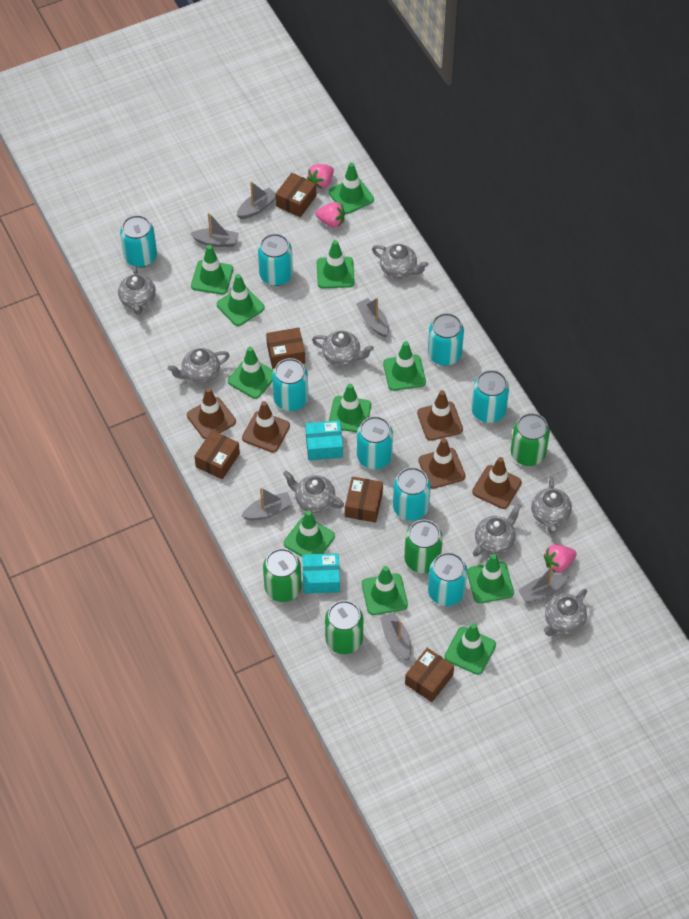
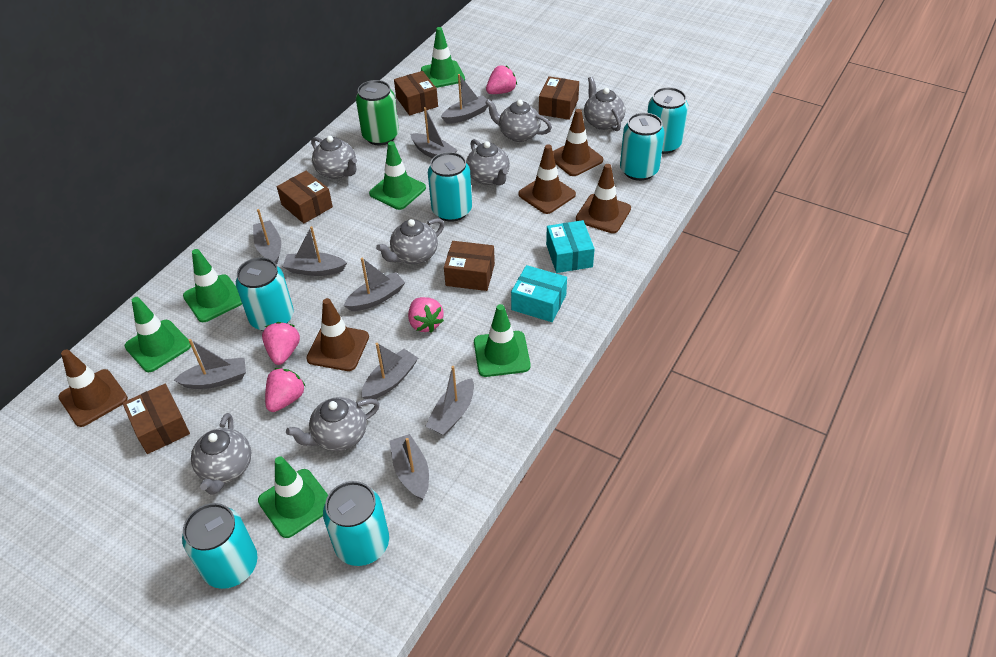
green can: 4 -> 1
green traffic cone: 11 -> 6
grey boat: 6 -> 9
grey teapot: 8 -> 7
pink strawberry: 3 -> 4
turquoise can: 8 -> 6

